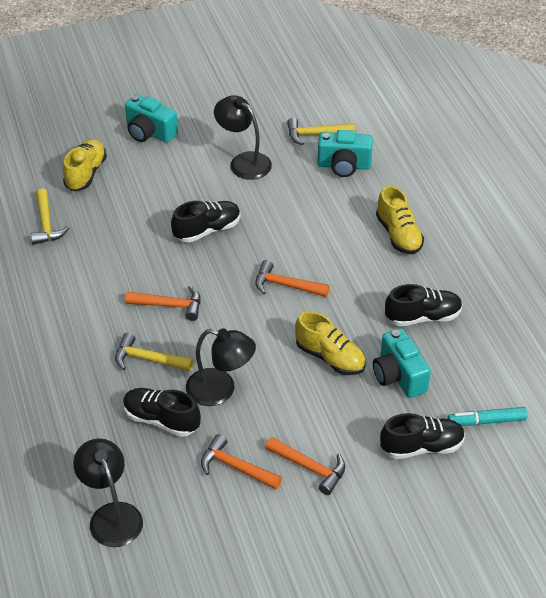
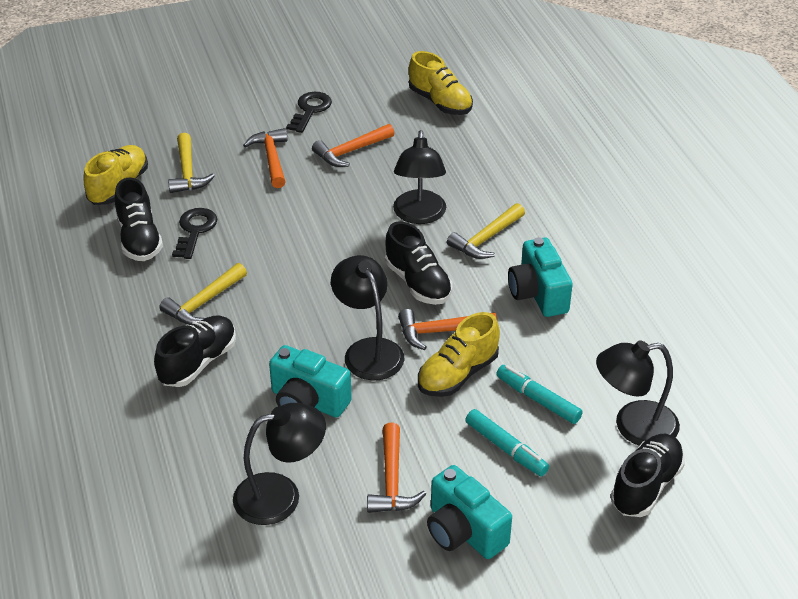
black key: 0 -> 2
black lamp: 3 -> 4
turquoise marker: 1 -> 2

